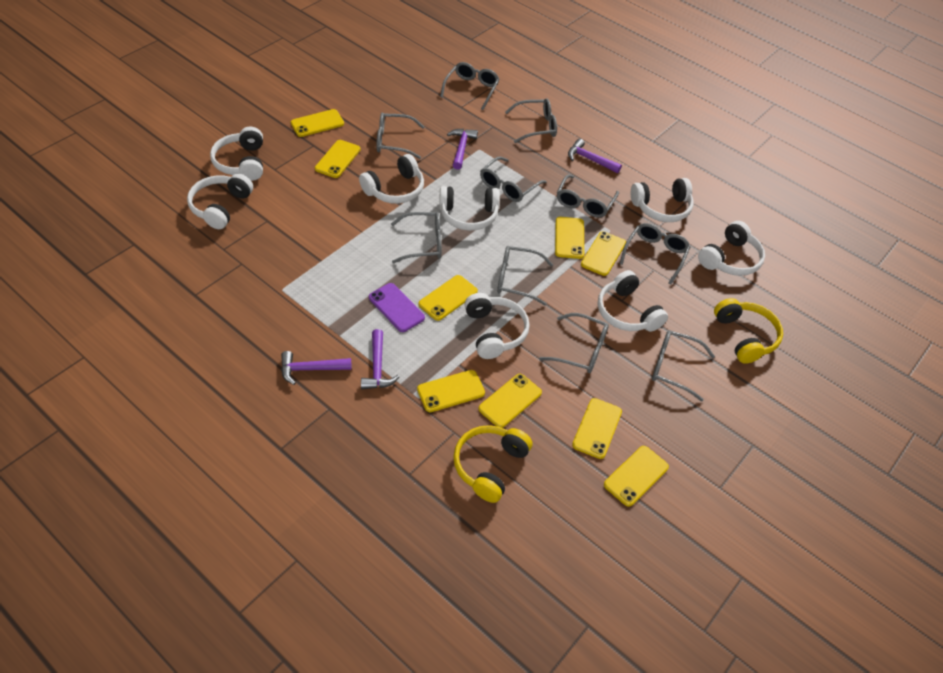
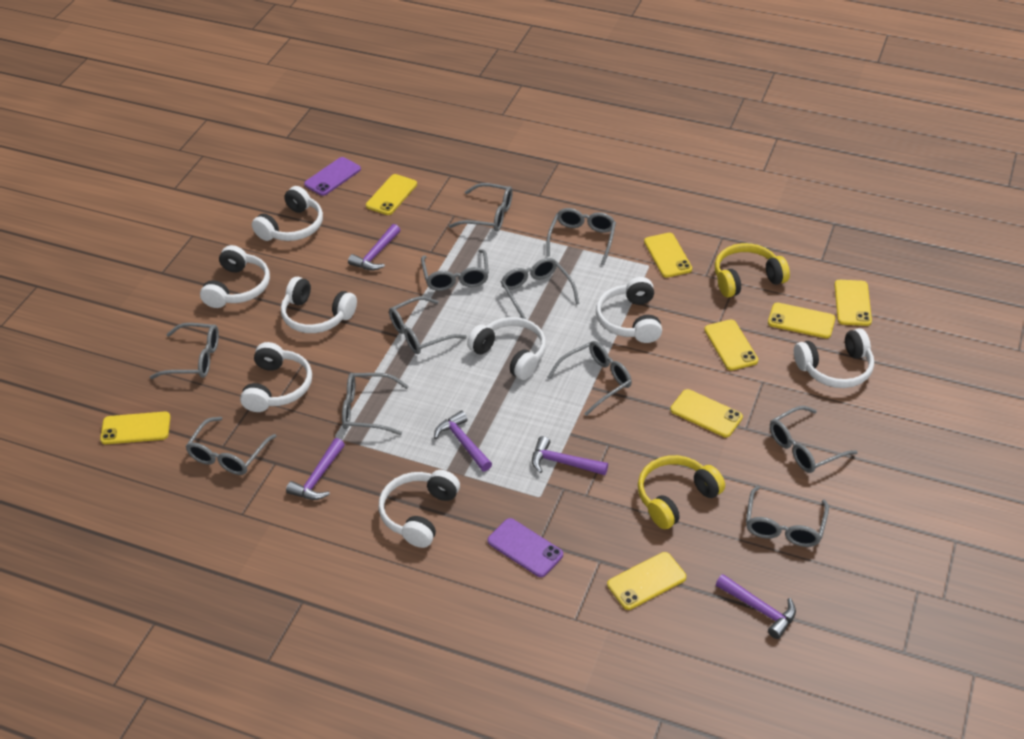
grey glasses: 10 -> 11
purple hammer: 4 -> 5
purple phone: 1 -> 2
yellow phone: 9 -> 8

